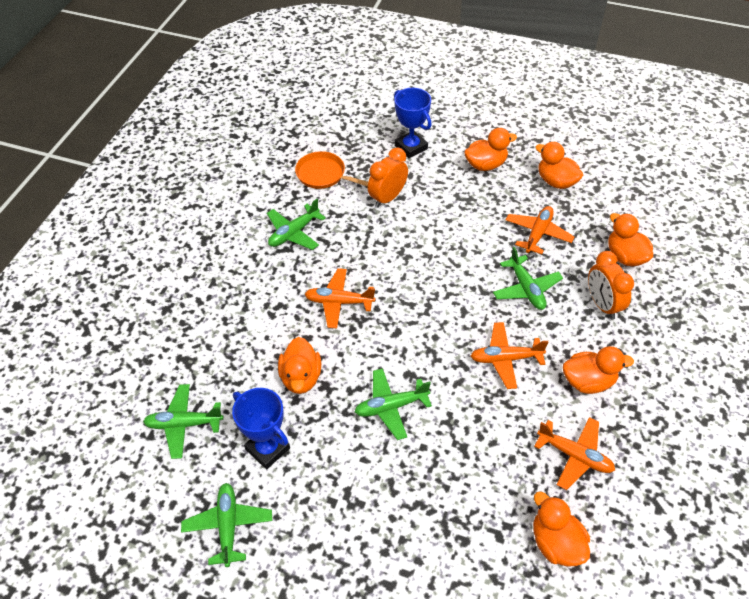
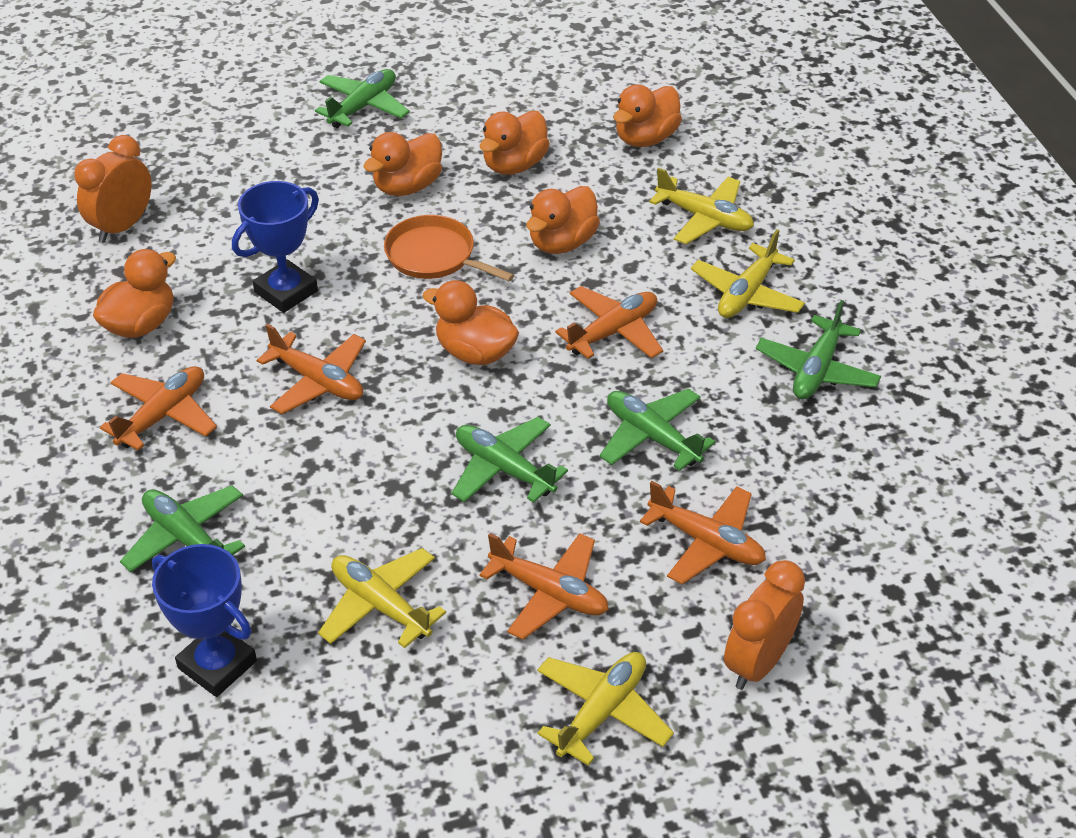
orange plane: 4 -> 5
yellow plane: 0 -> 4

